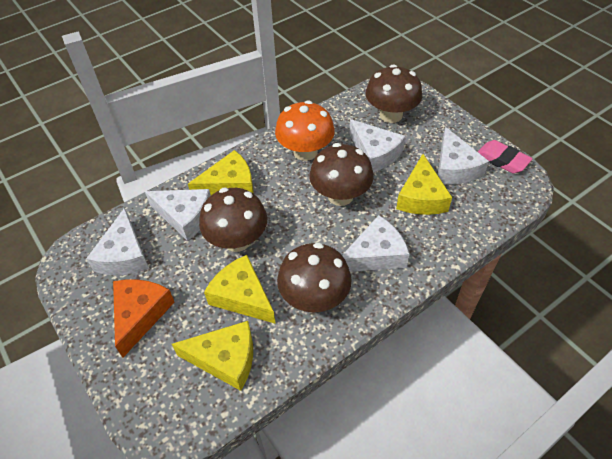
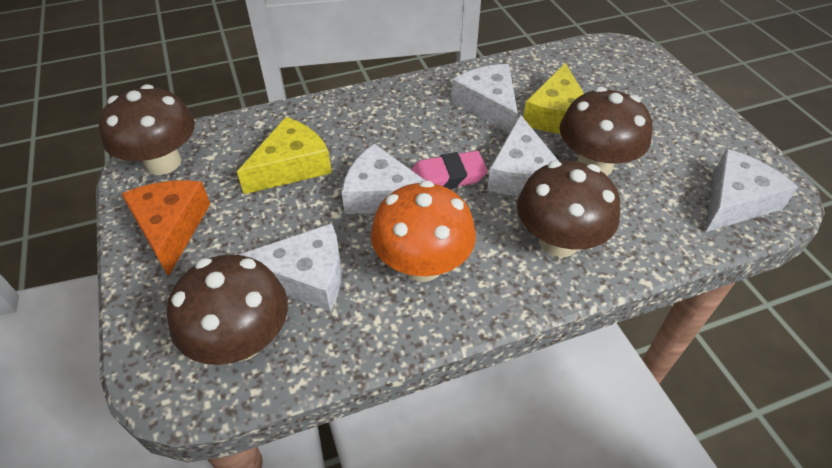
yellow cheese: 4 -> 2

